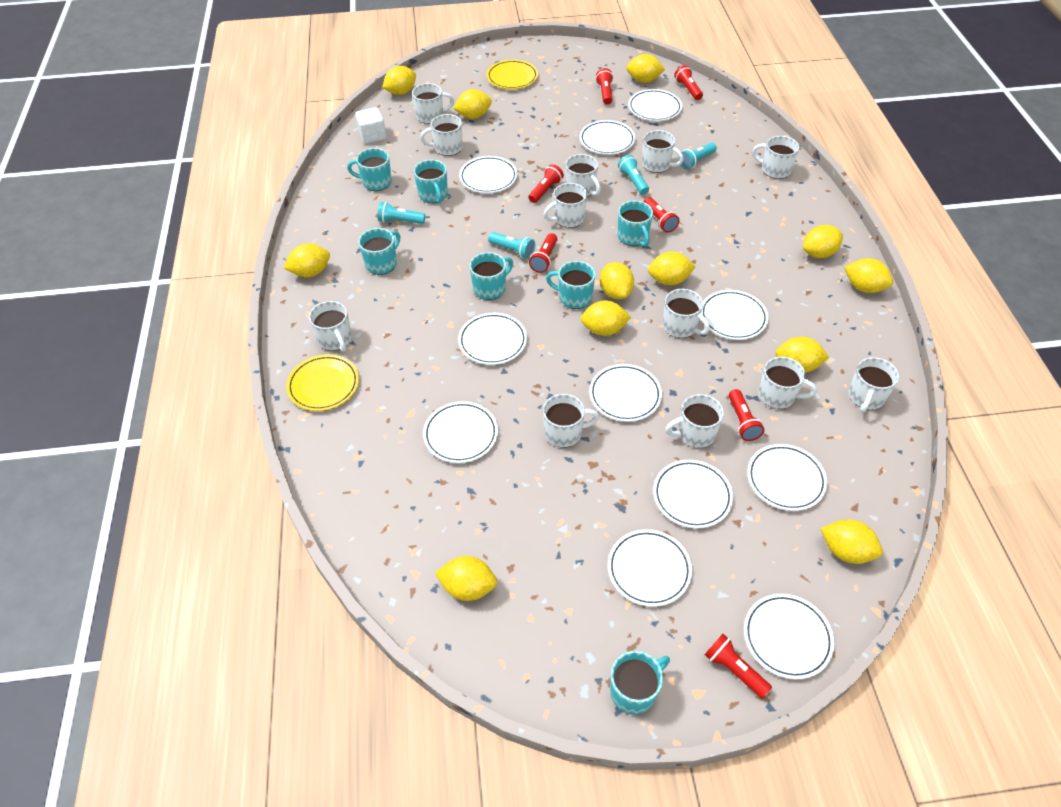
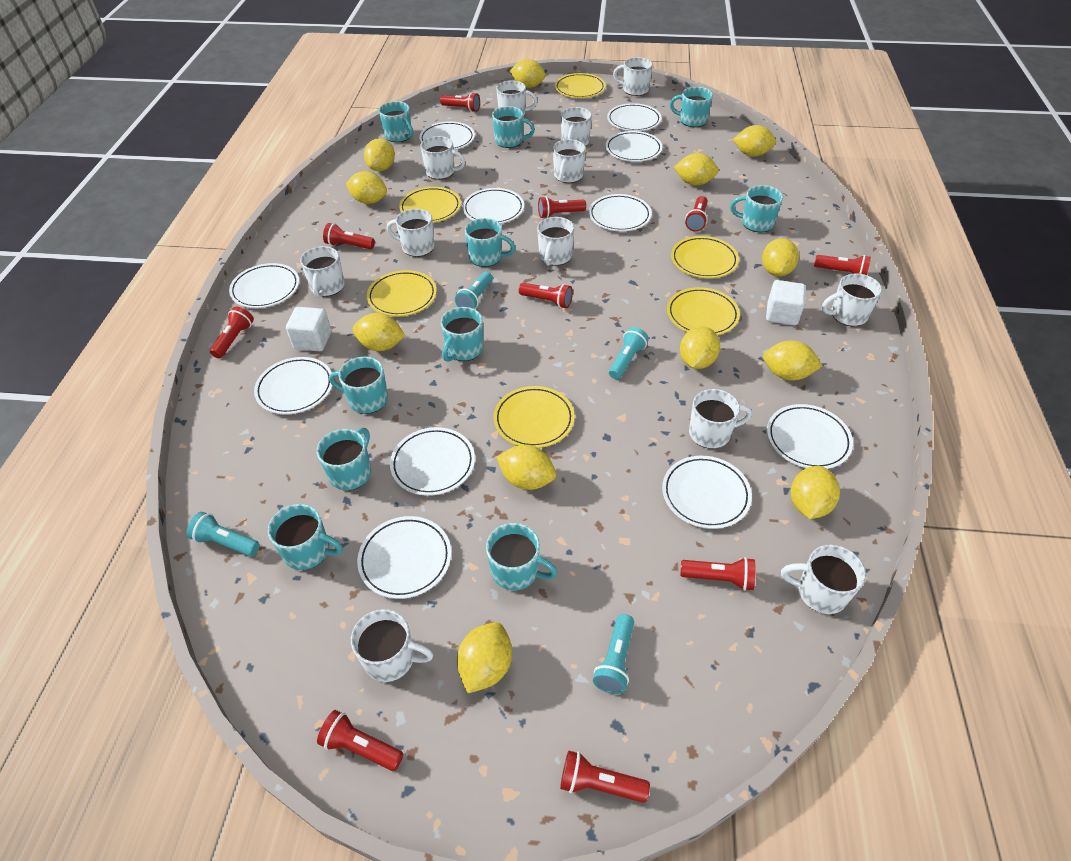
red flashlight: 7 -> 10
turquoise mug: 7 -> 10
white cube: 1 -> 2
yellow plate: 2 -> 6

